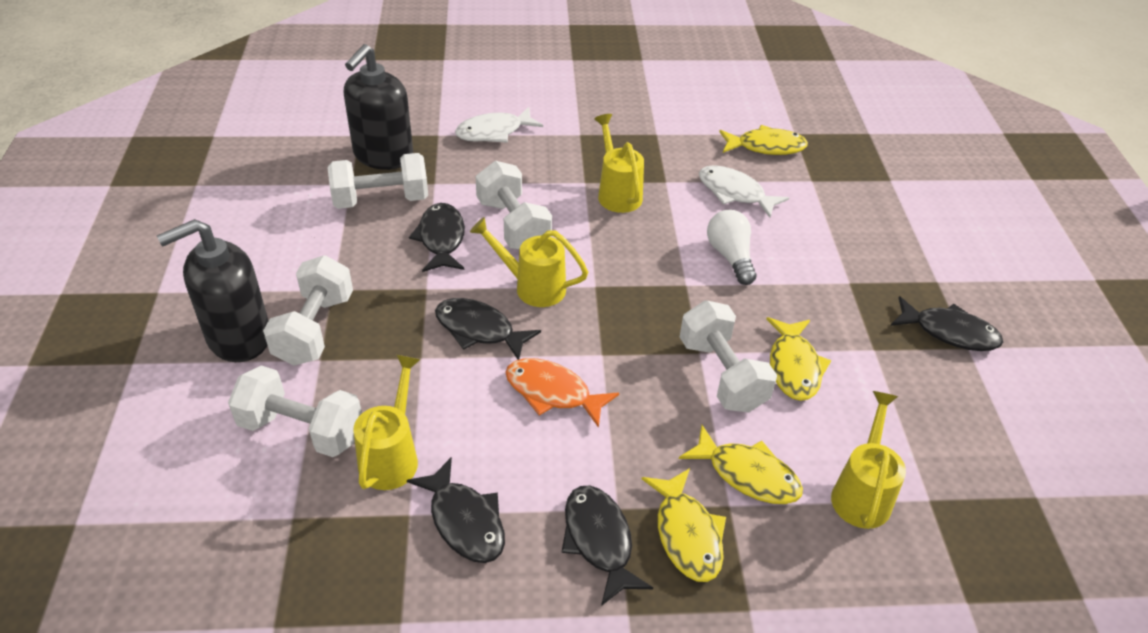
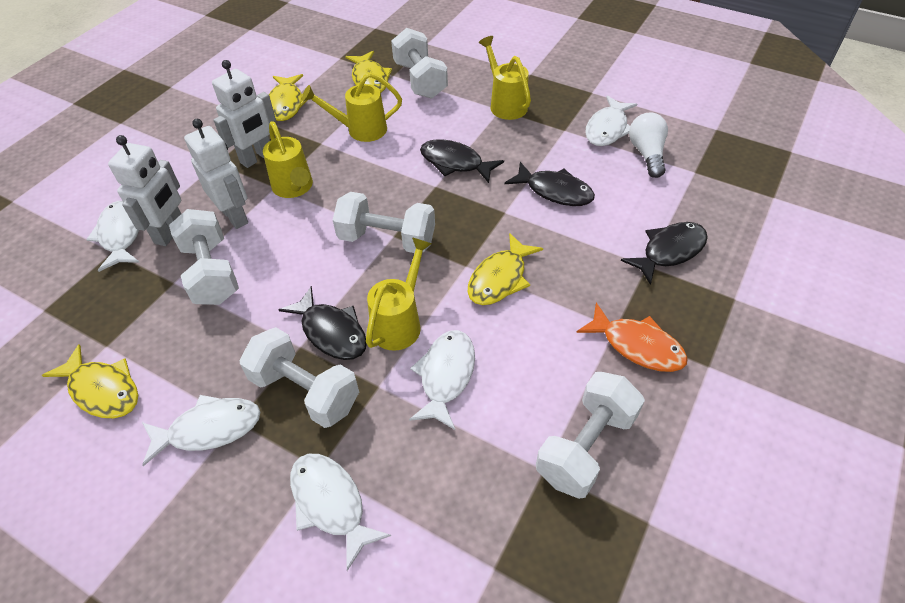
black fish: 5 -> 4
black soap dispenser: 2 -> 0
white fish: 2 -> 5
white robot: 0 -> 3

